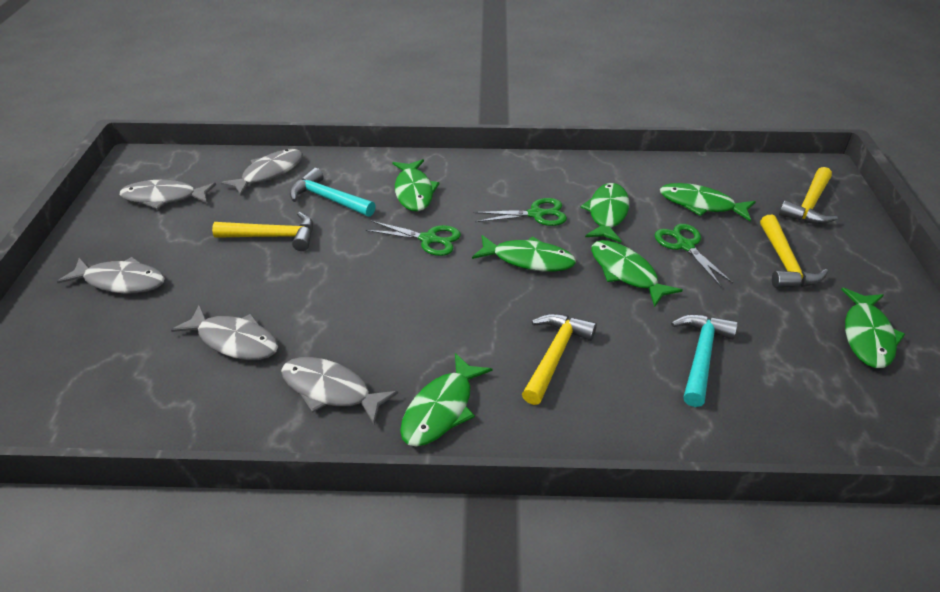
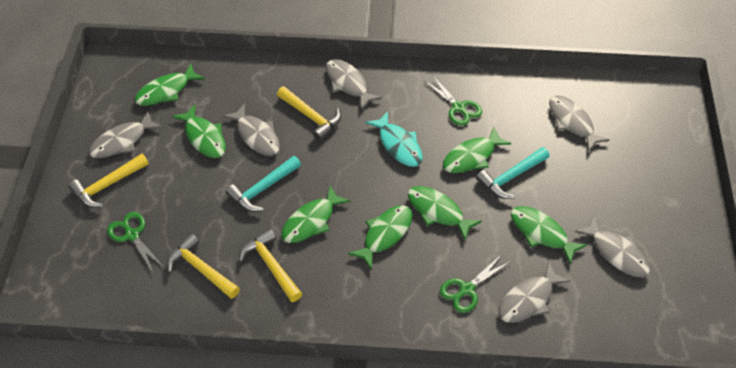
grey fish: 5 -> 6
turquoise fish: 0 -> 1

